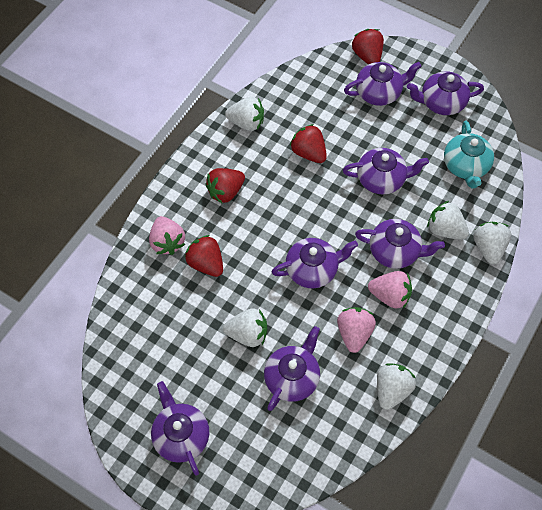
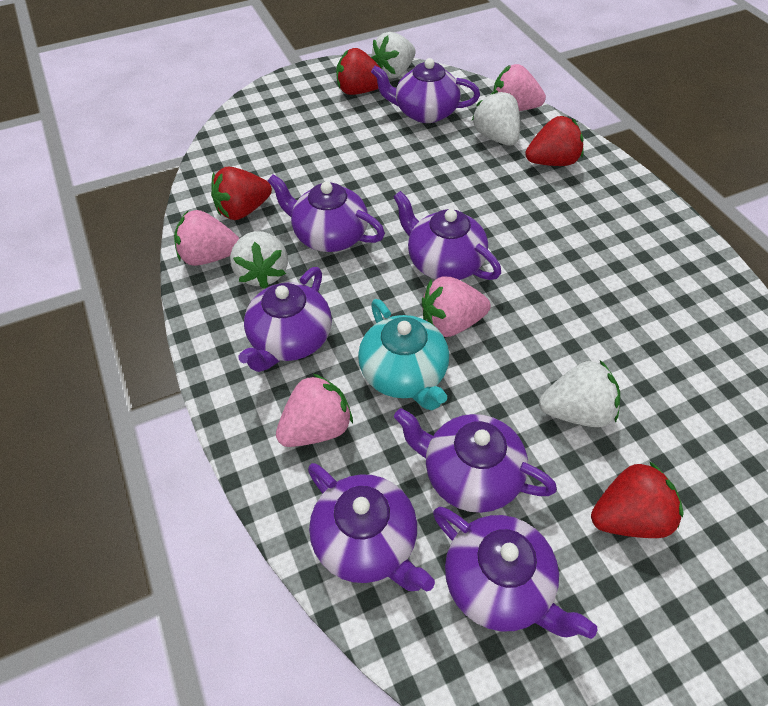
pink strawberry: 3 -> 4
white strawberry: 5 -> 4

